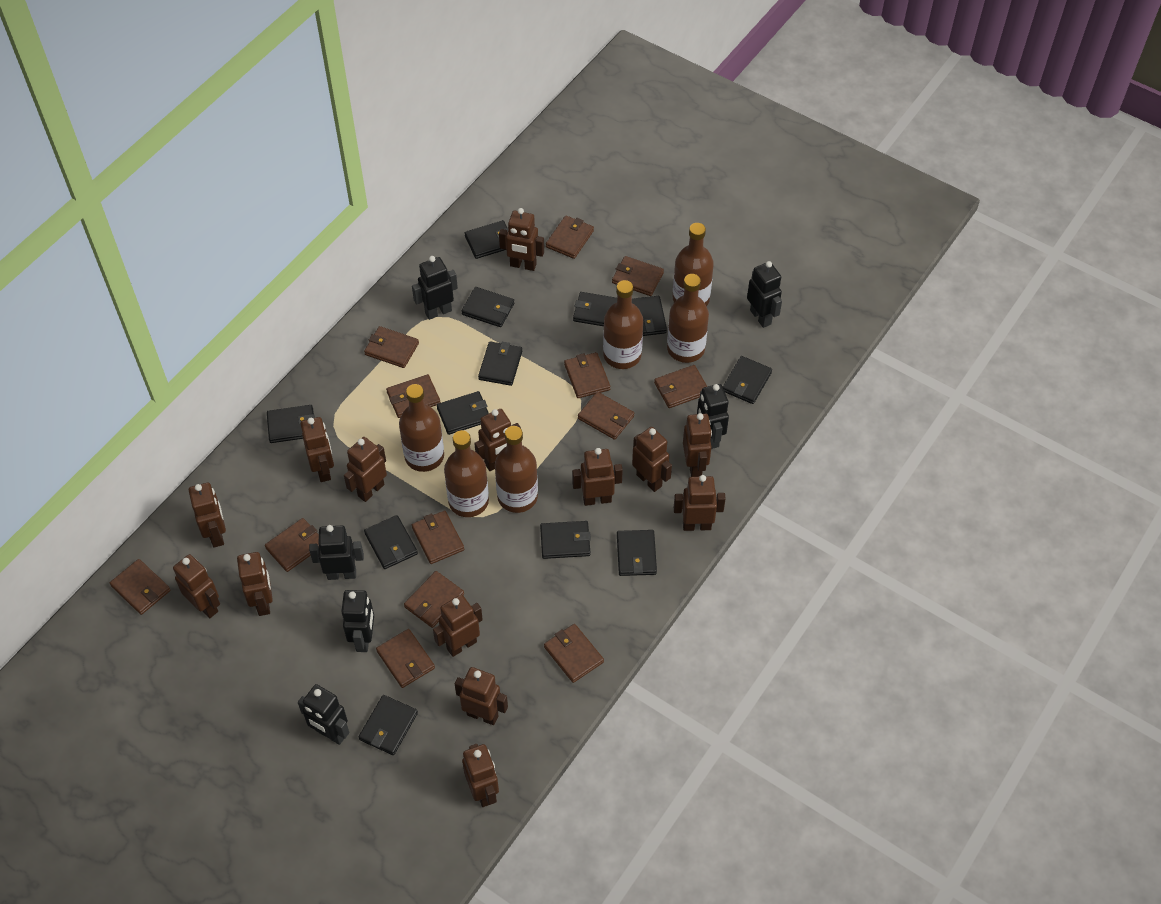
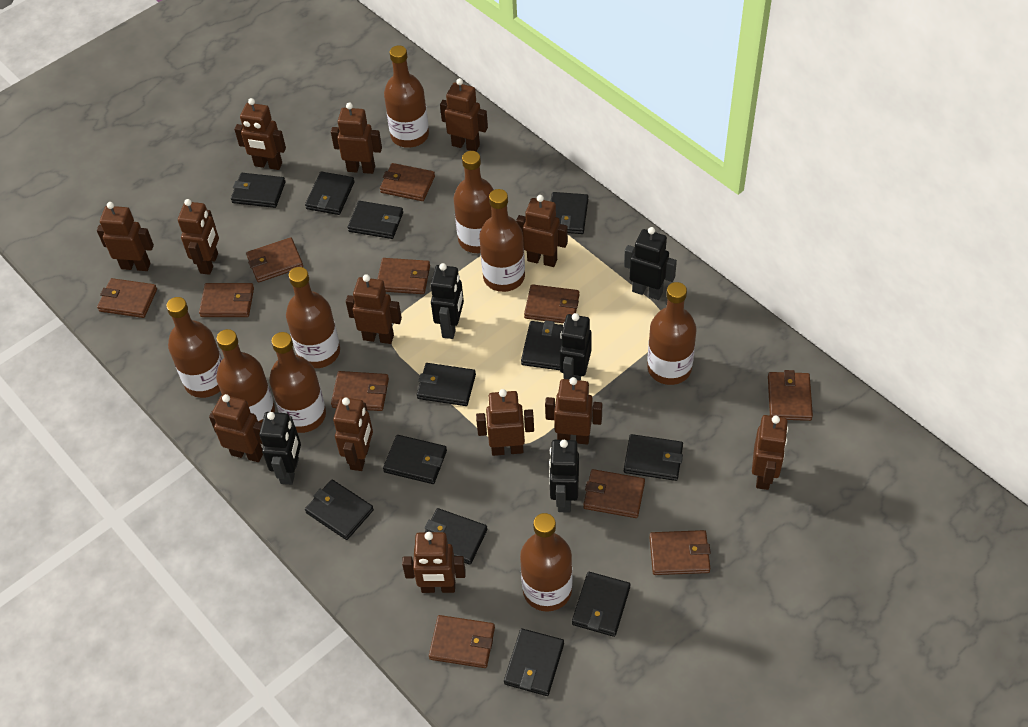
black robot: 6 -> 5
brown bottle: 6 -> 9
brown robot: 14 -> 13
brown wallet: 13 -> 11

